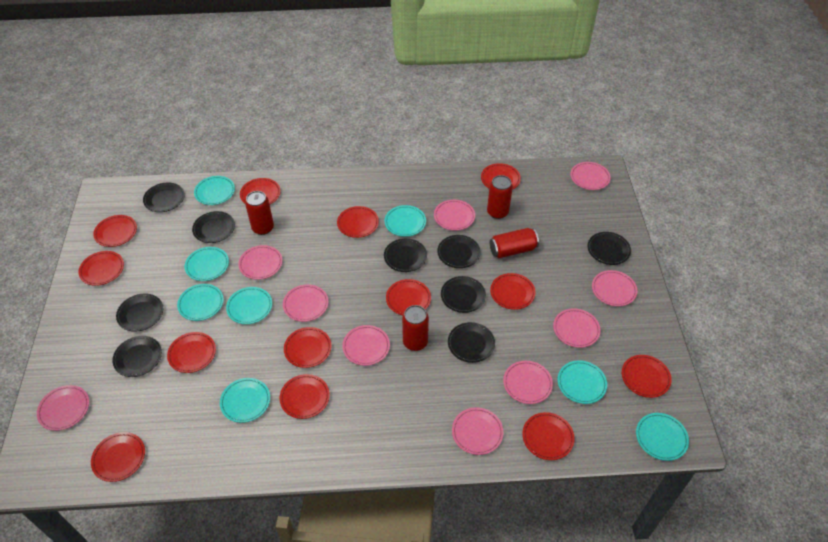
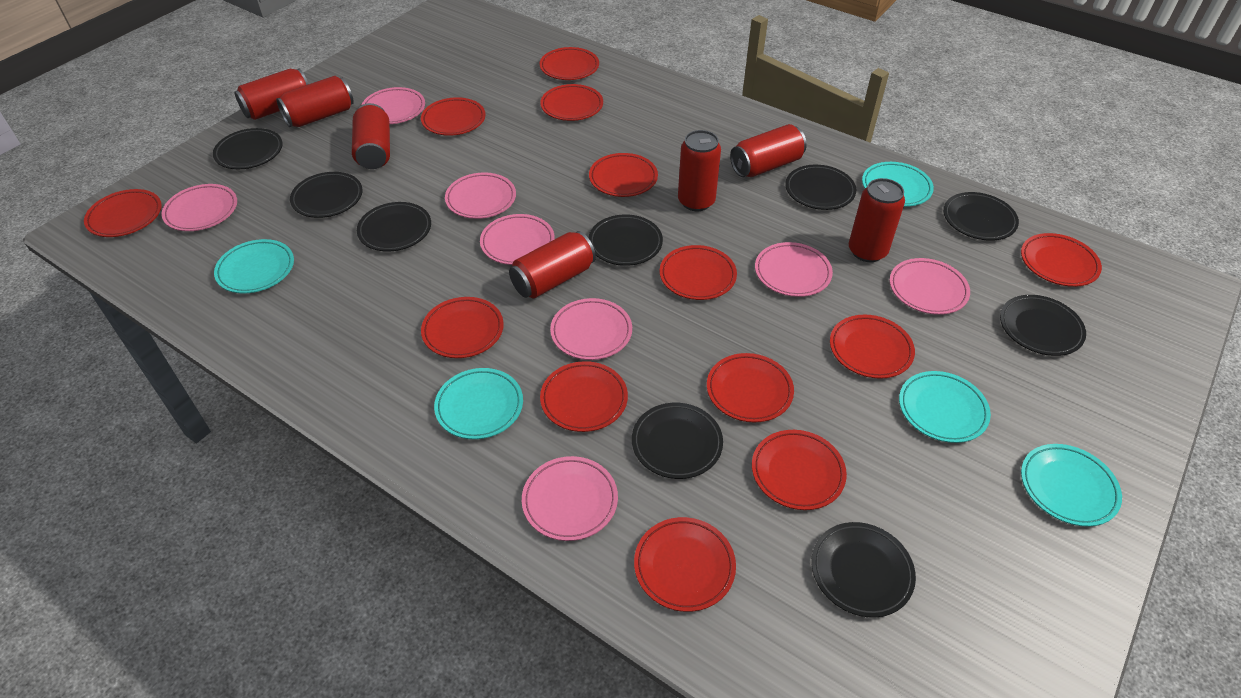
pink plate: 10 -> 8
red can: 4 -> 7
turquoise plate: 8 -> 5

